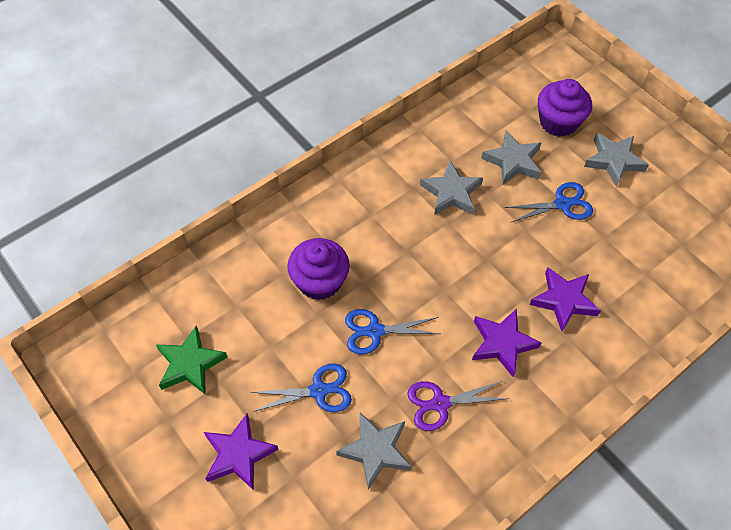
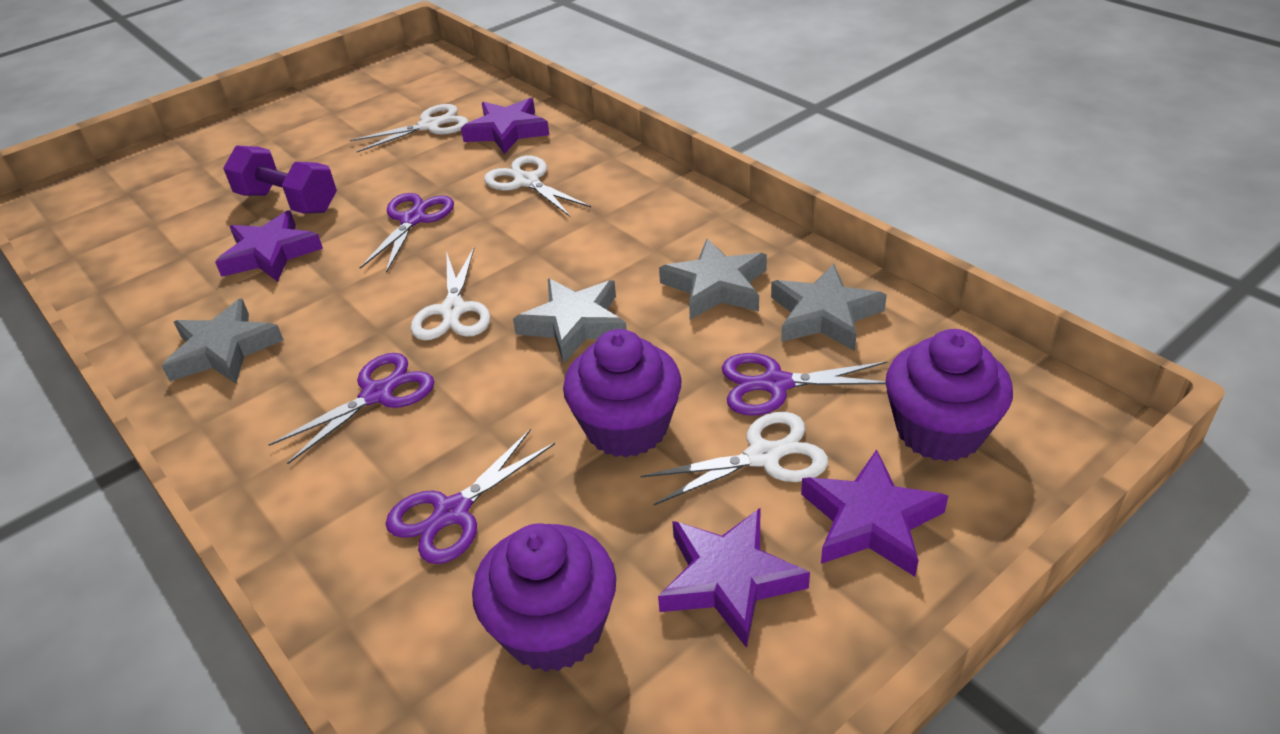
blue scissors: 3 -> 0
green star: 1 -> 0
purple cupcake: 2 -> 3
purple dumbbell: 0 -> 1
purple scissors: 1 -> 4
purple star: 3 -> 4
white scissors: 0 -> 4

